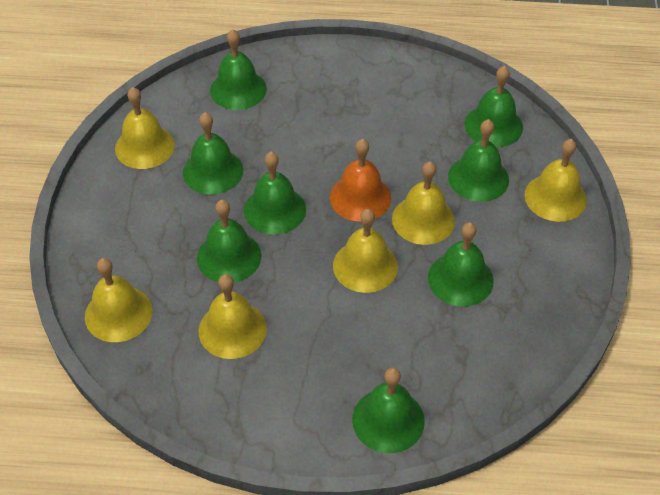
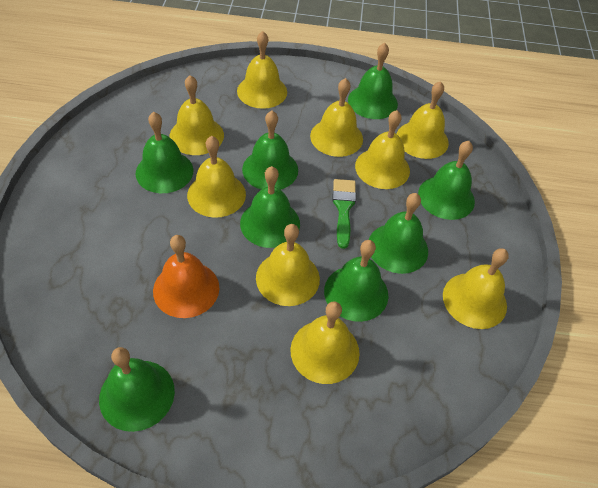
green brush: 0 -> 1
yellow bell: 6 -> 9

